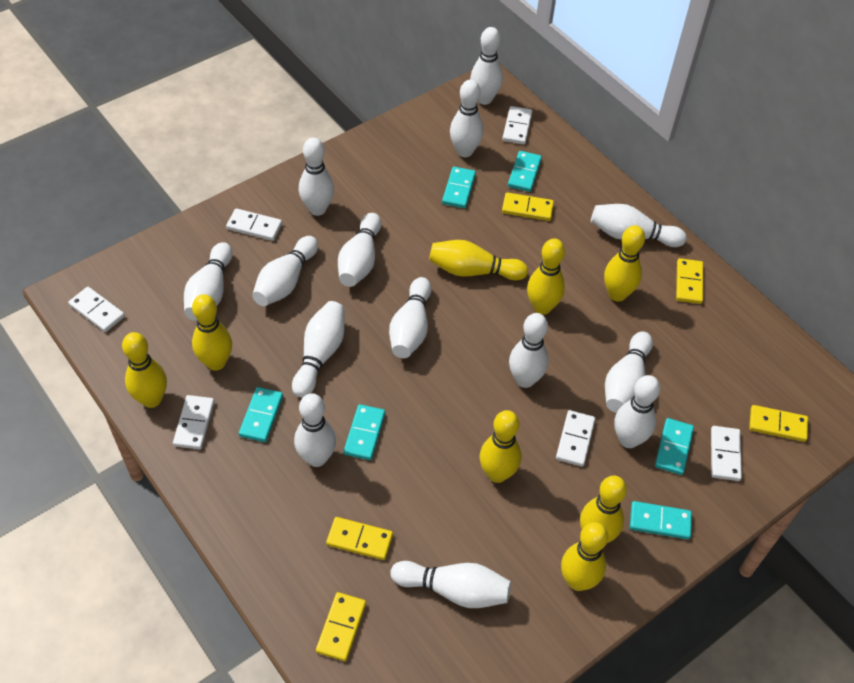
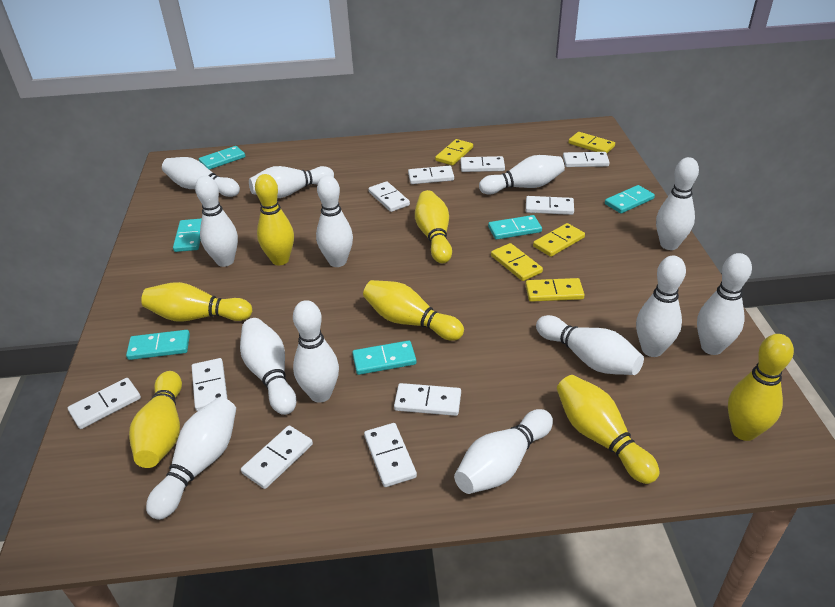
white bowling pin: 14 -> 13
white domino: 6 -> 10
yellow bowling pin: 8 -> 7

